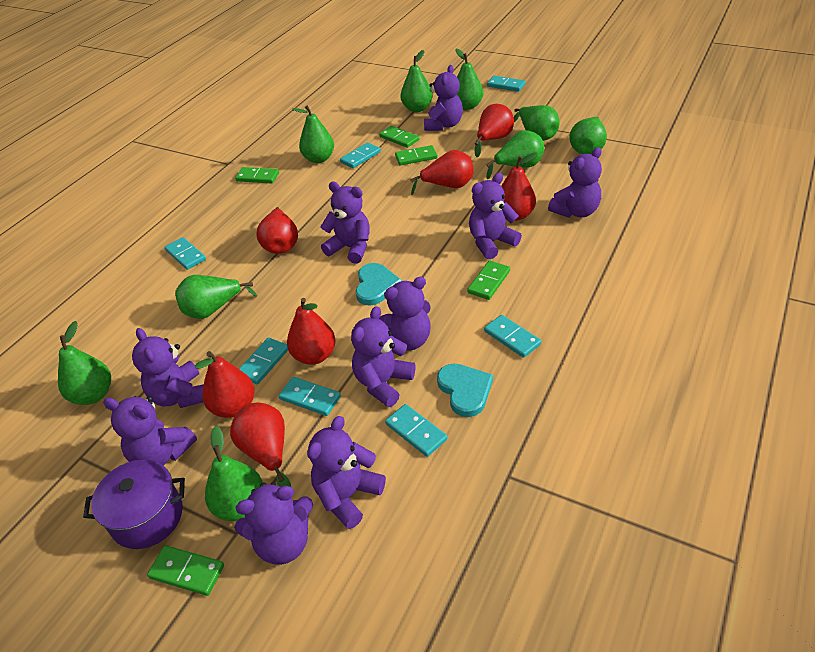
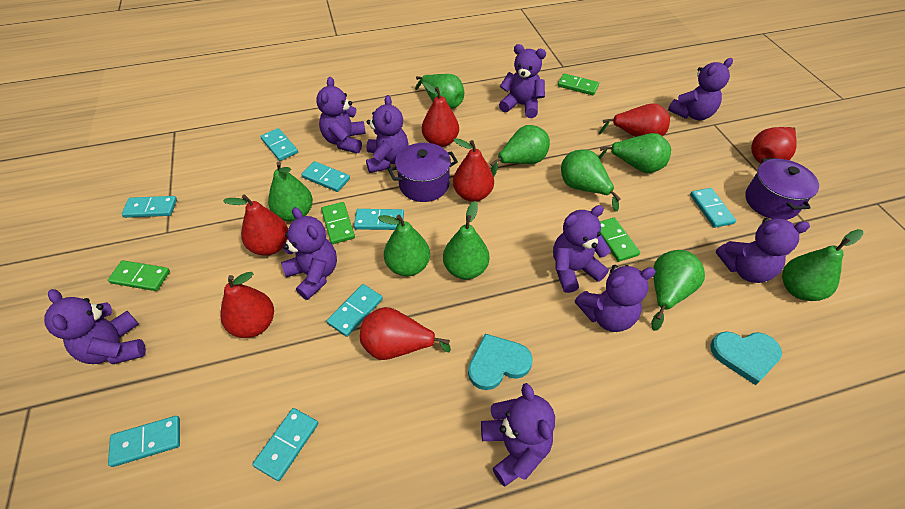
green domino: 5 -> 4
purple pot: 1 -> 2
turquoise domino: 7 -> 8

